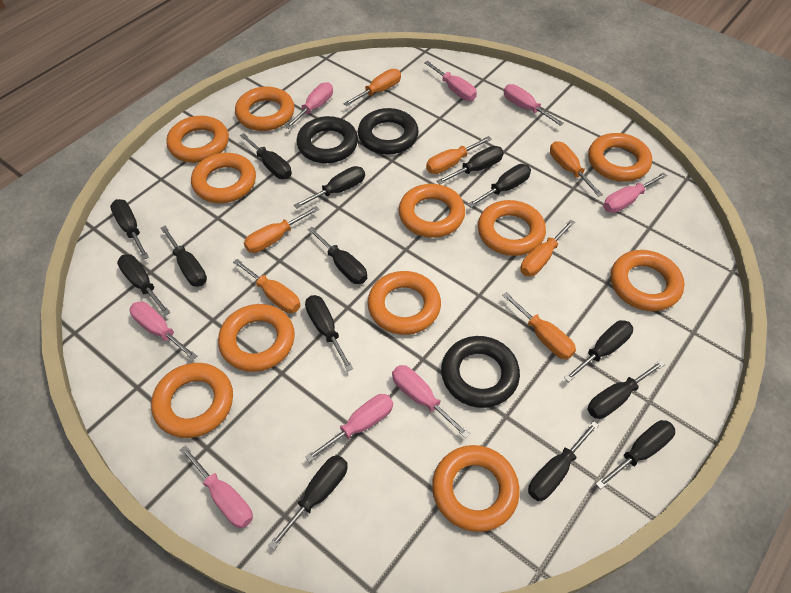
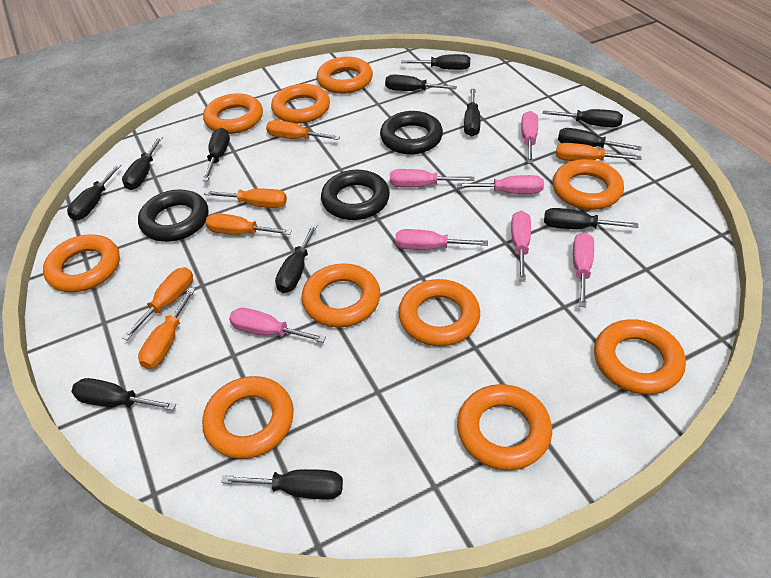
black screwdriver: 14 -> 12
orange ring: 11 -> 10
orange screwdriver: 7 -> 6
pink screwdriver: 8 -> 7

